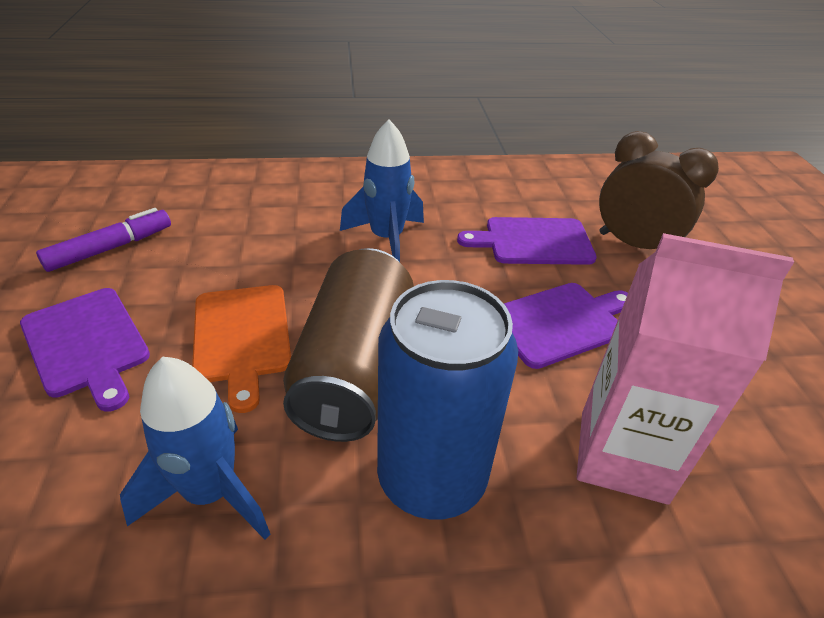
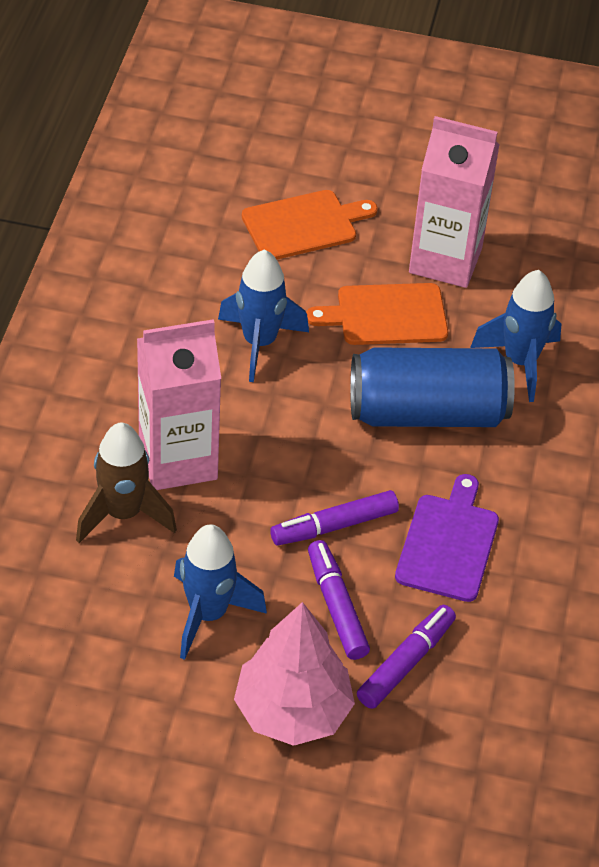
blue rocket: 2 -> 3
brown can: 1 -> 0
brown clock: 1 -> 0
brown rocket: 0 -> 1
orange cutting board: 1 -> 2
pink carton: 1 -> 2
pink tree: 0 -> 1
purple cutting board: 3 -> 1
purple marker: 1 -> 3

